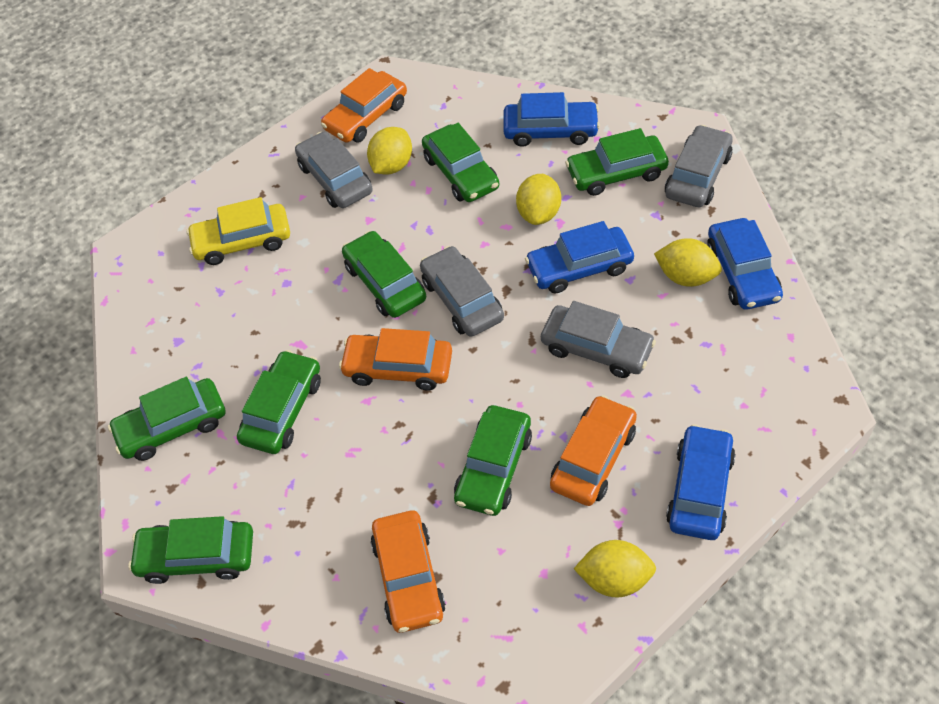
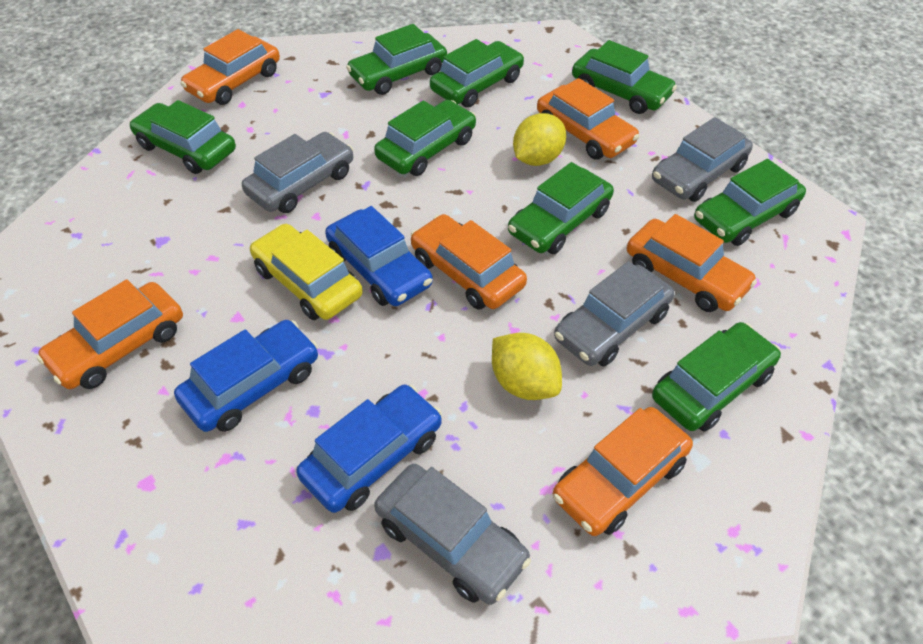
blue car: 4 -> 3
green car: 7 -> 8
orange car: 4 -> 6
yellow lemon: 4 -> 2

